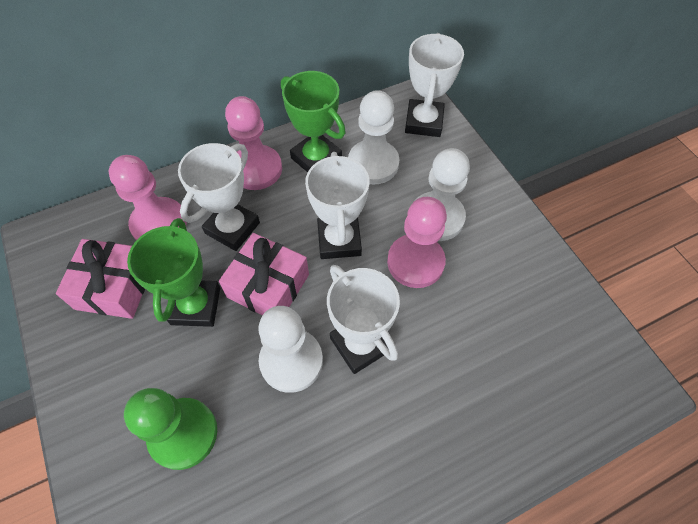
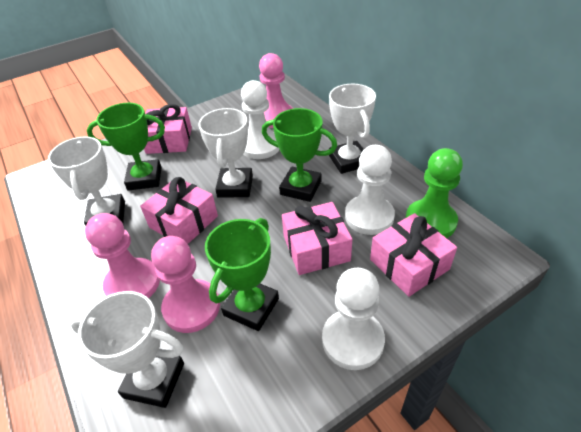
green trophy: 2 -> 3
pink gift: 2 -> 4

